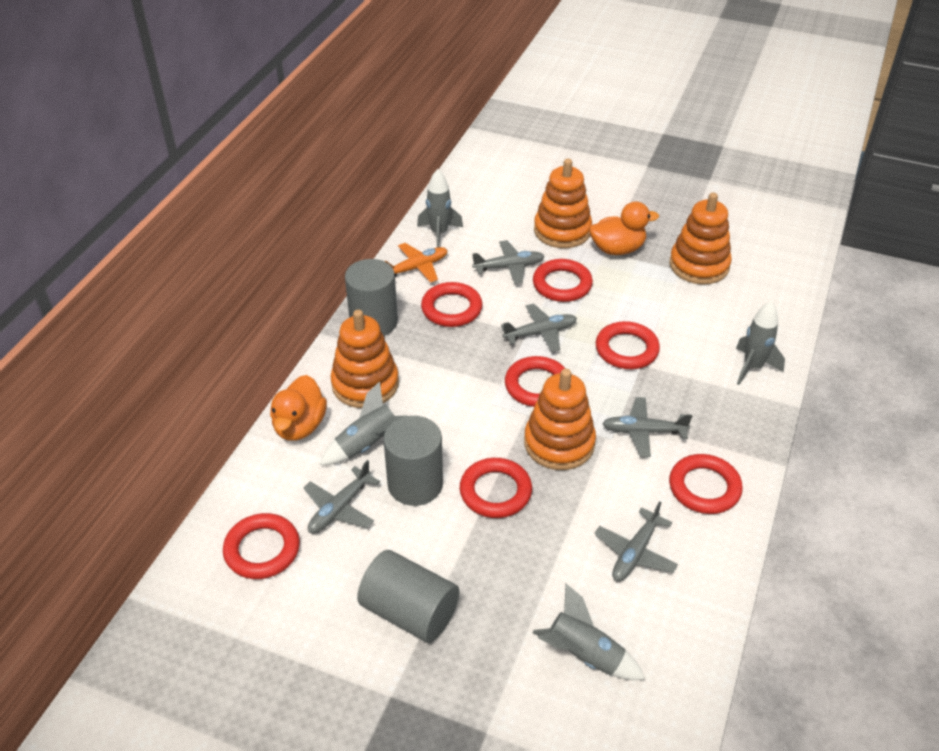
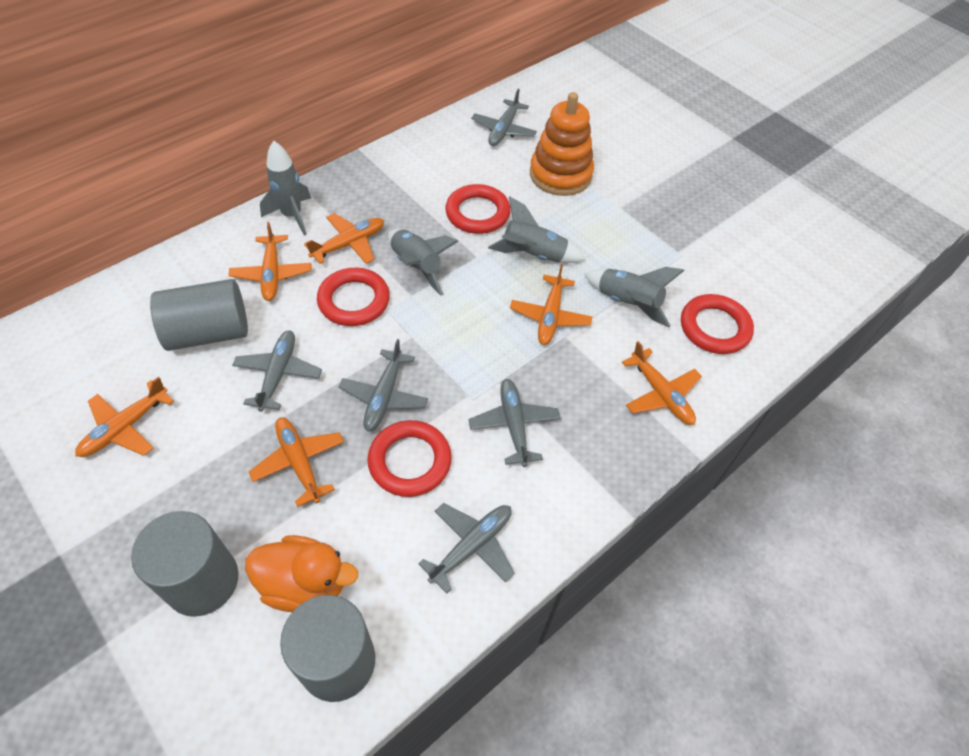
orange duck: 2 -> 1
orange plane: 1 -> 6
orange stacking toy: 4 -> 1
red ring: 7 -> 4

